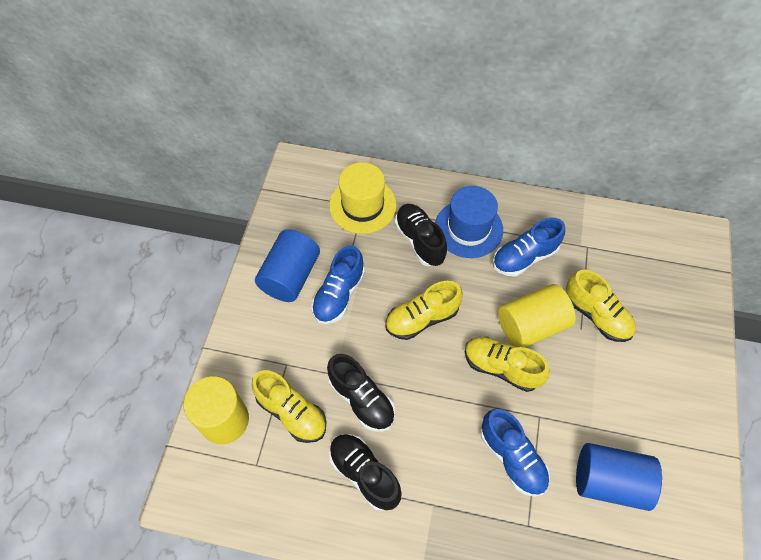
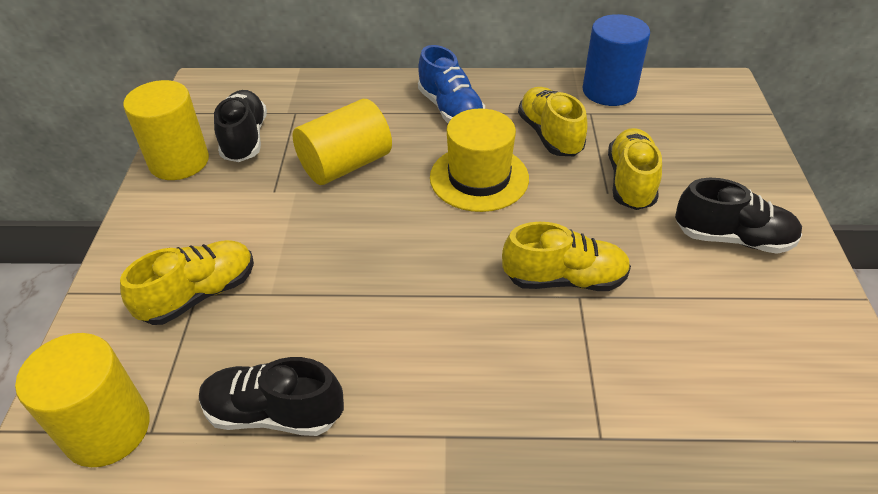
blue cylinder: 2 -> 1
blue hat: 1 -> 0
blue shoe: 3 -> 1
yellow cylinder: 2 -> 3

